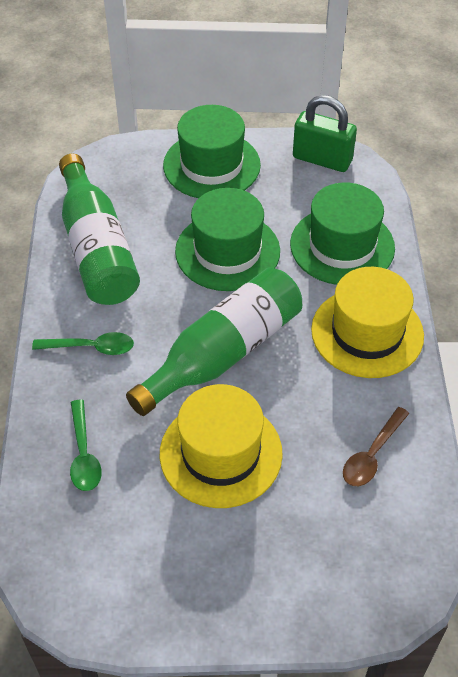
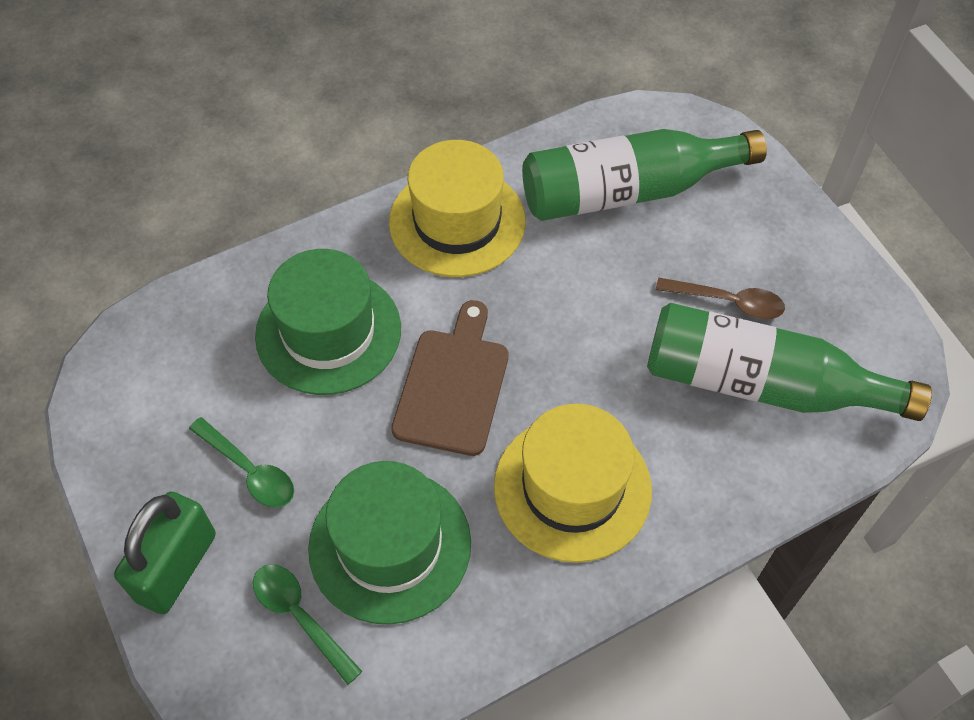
brown cutting board: 0 -> 1
green hat: 3 -> 2

